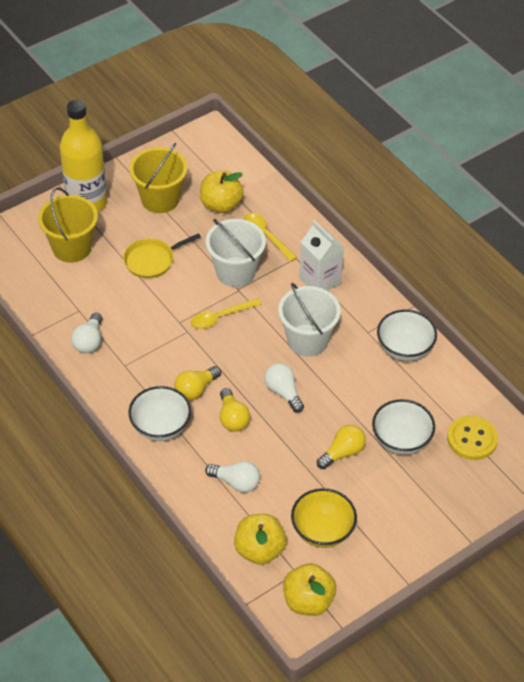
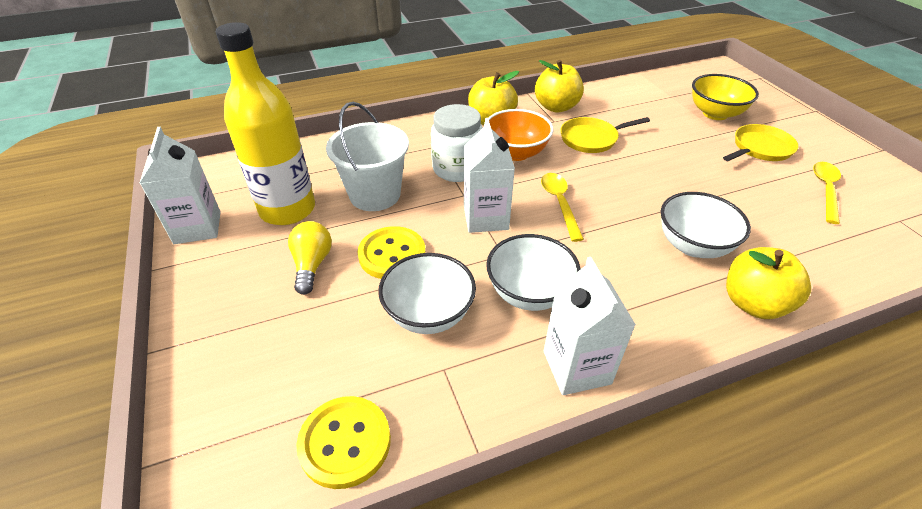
orange bowl: 0 -> 1
white bucket: 2 -> 1
white carton: 1 -> 3
white jar: 0 -> 1
white light bulb: 3 -> 0
yellow bucket: 2 -> 0
yellow button: 1 -> 2
yellow light bulb: 3 -> 1
yellow pan: 1 -> 2

